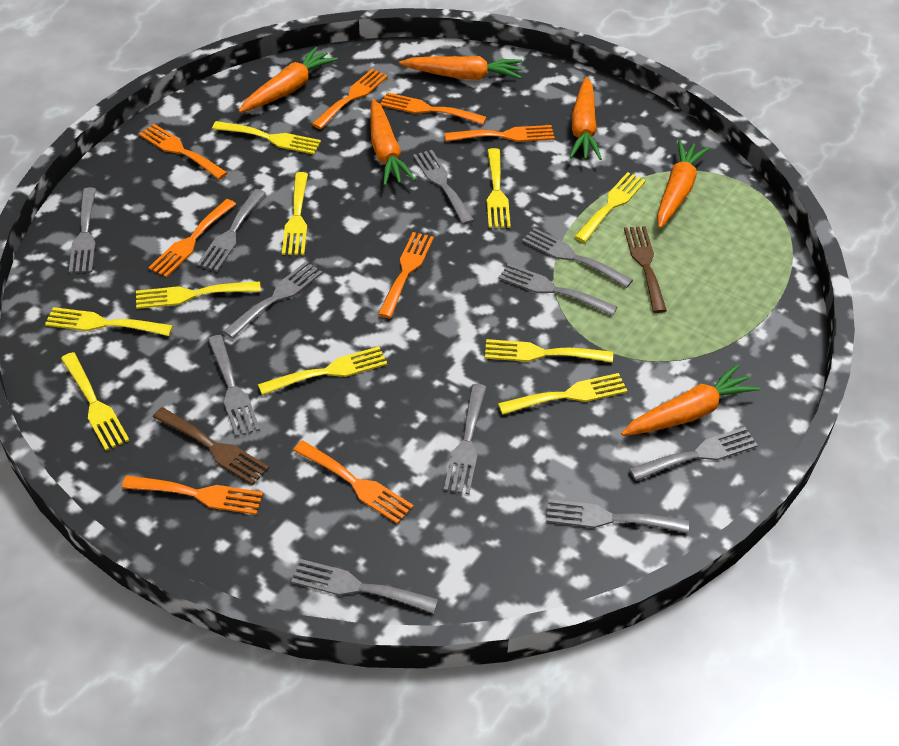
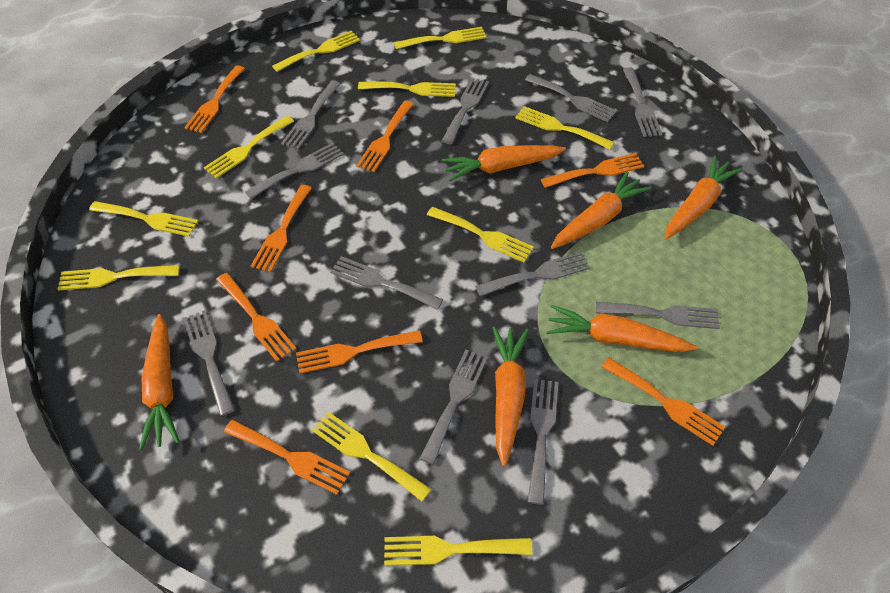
brown fork: 2 -> 0

